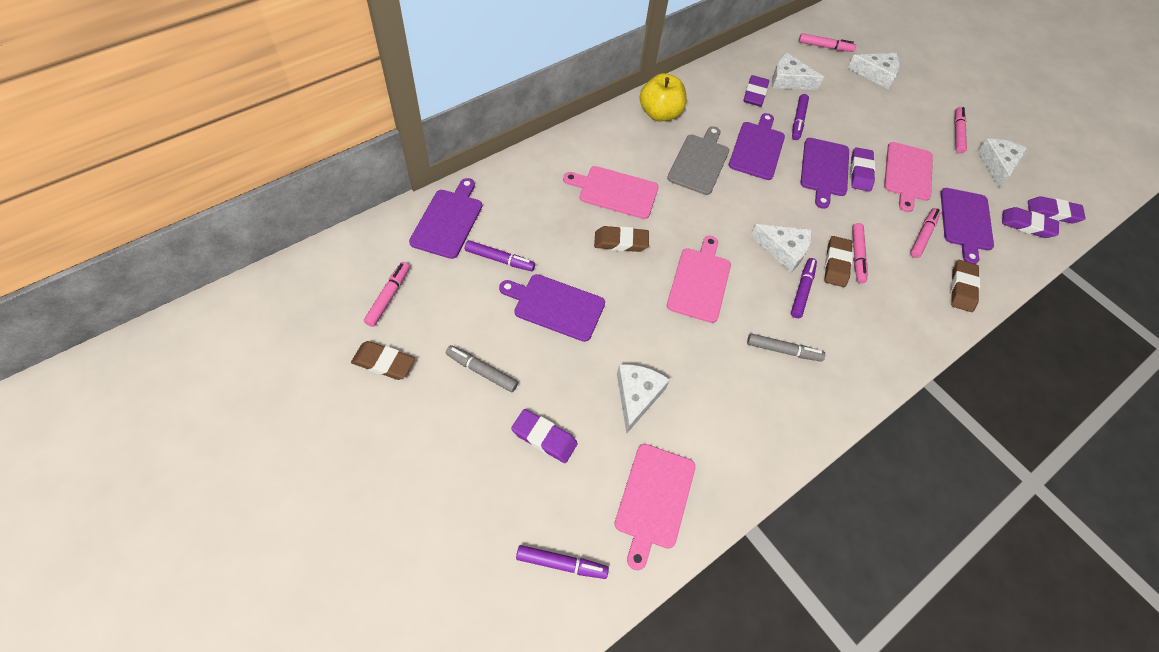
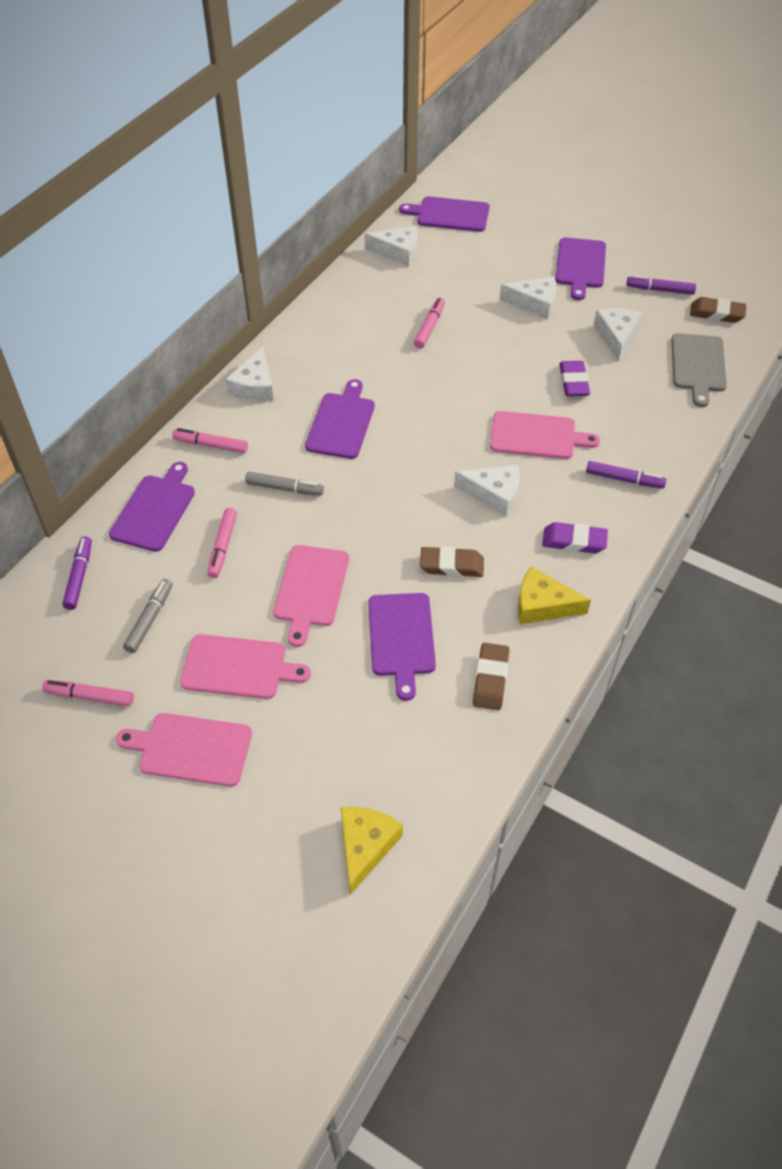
brown eraser: 4 -> 3
pink marker: 5 -> 4
purple eraser: 5 -> 2
purple marker: 4 -> 3
yellow apple: 1 -> 0
yellow cheese: 0 -> 2

